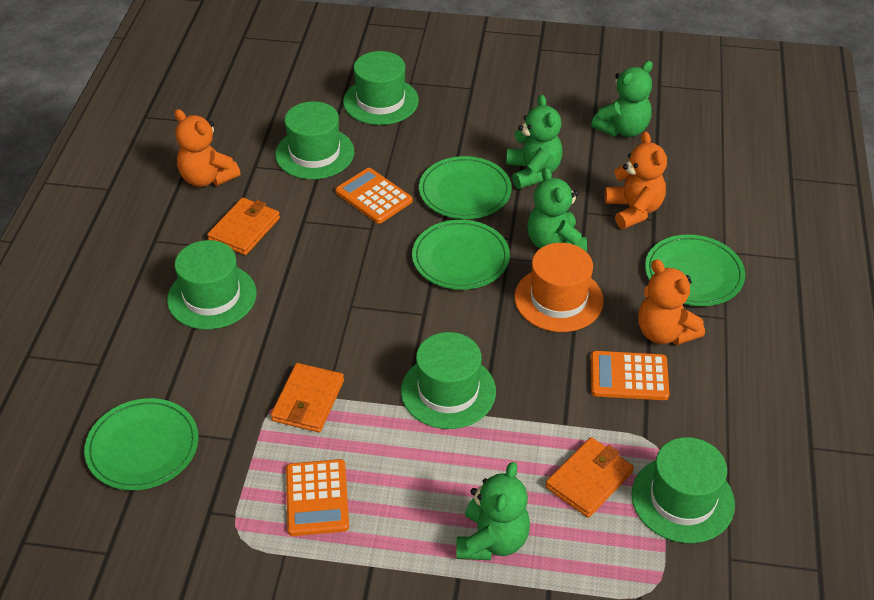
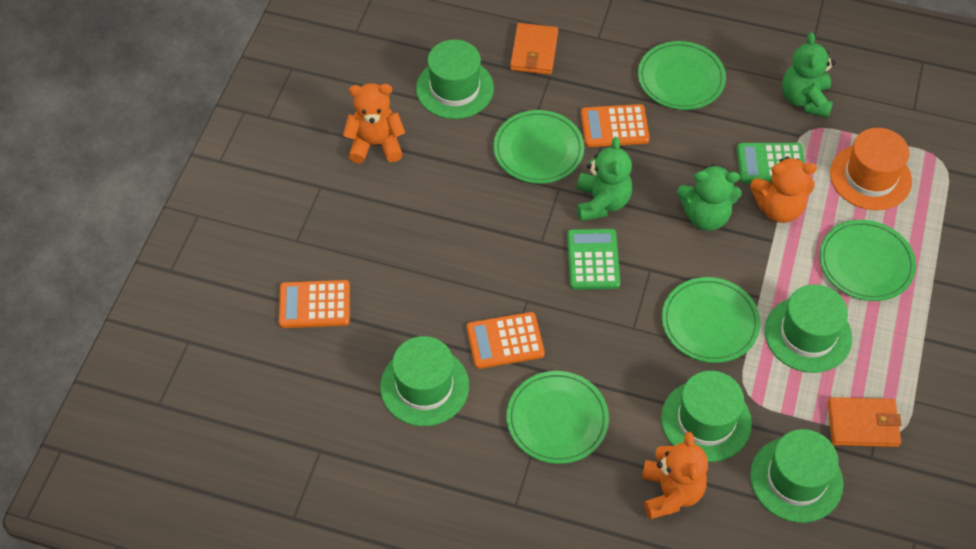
green calculator: 0 -> 2
green plate: 4 -> 5
green teddy bear: 4 -> 3
orange wallet: 3 -> 2

